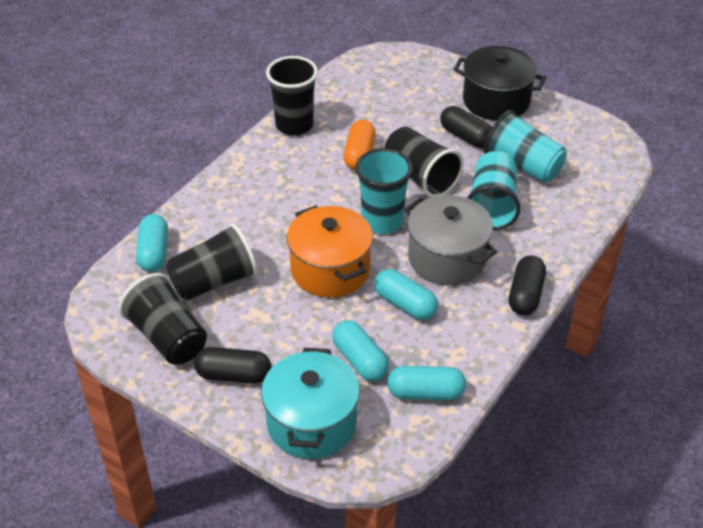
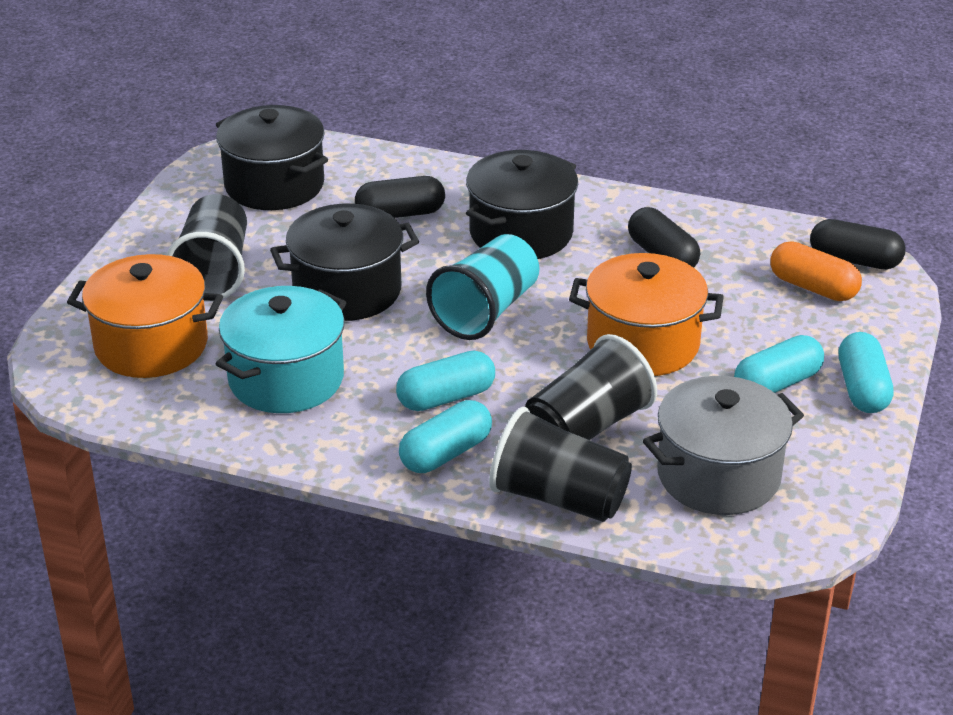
black cup: 4 -> 3
black pot: 1 -> 3
orange pot: 1 -> 2
turquoise cup: 3 -> 1

